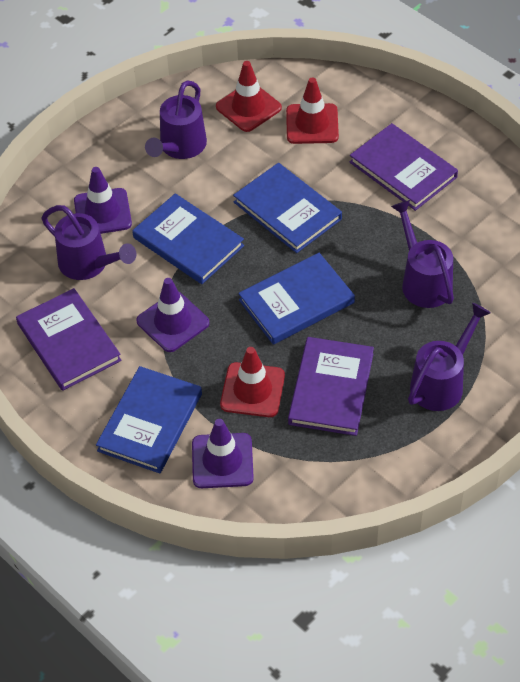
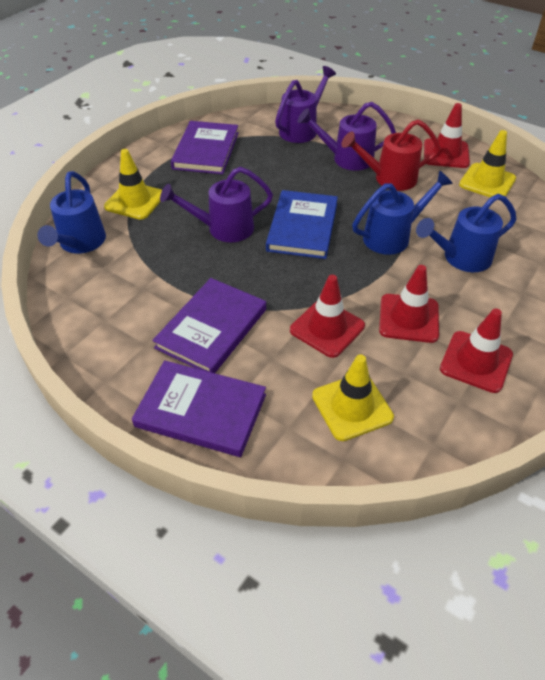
blue book: 4 -> 1
blue watering can: 0 -> 3
purple traffic cone: 3 -> 0
purple watering can: 4 -> 3
red traffic cone: 3 -> 4
red watering can: 0 -> 1
yellow traffic cone: 0 -> 3

